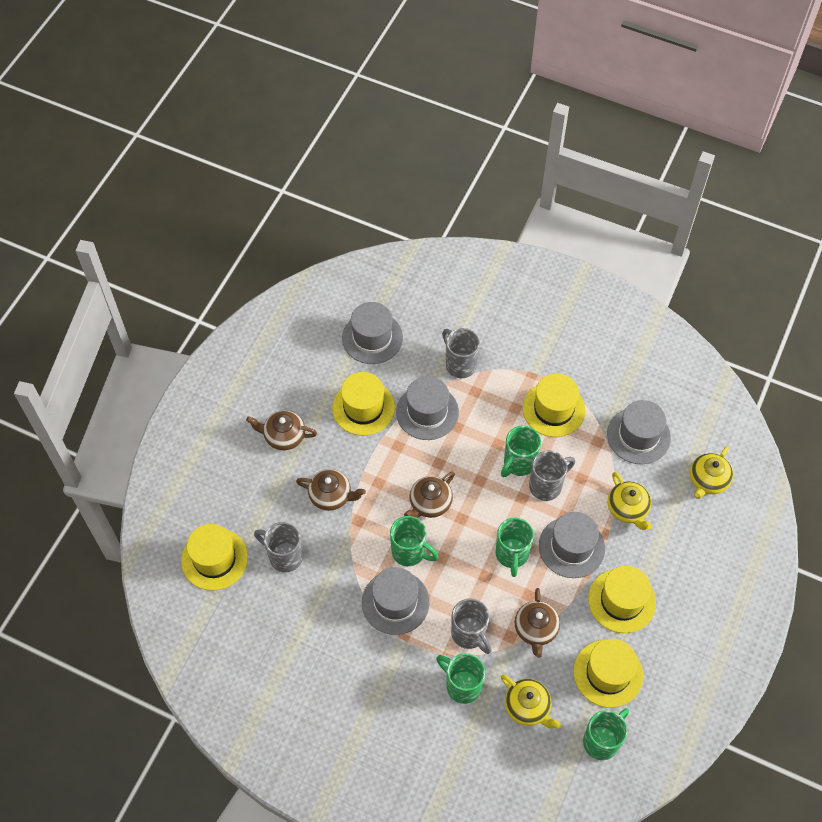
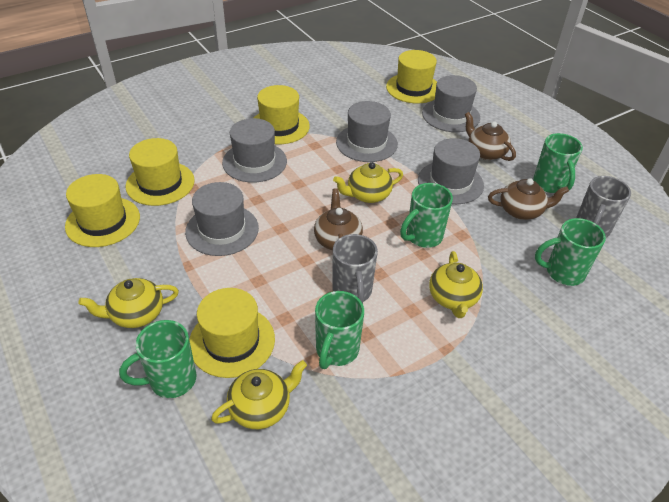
brown teapot: 4 -> 3
grey mug: 4 -> 2
yellow teapot: 3 -> 4

